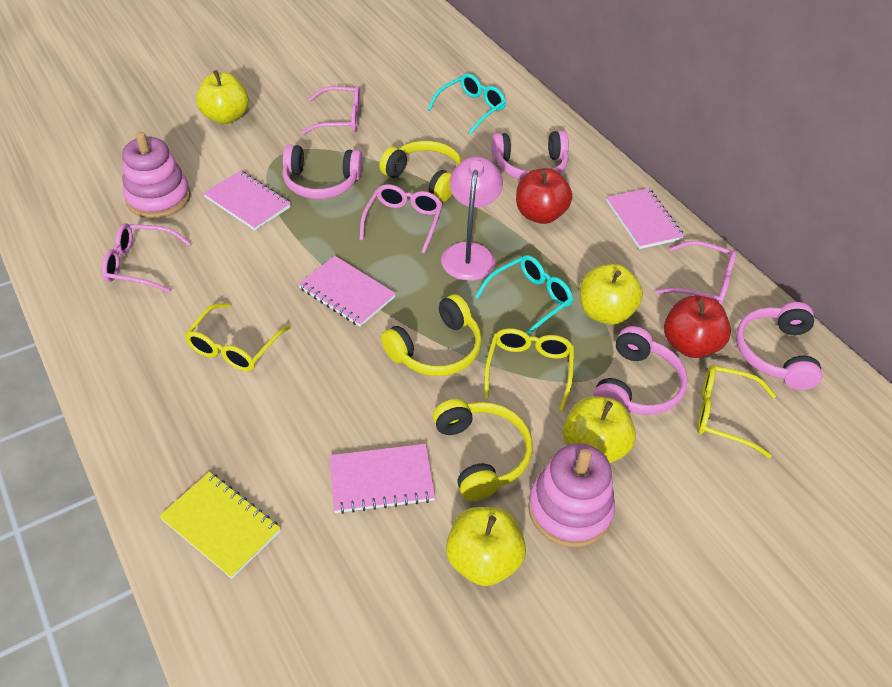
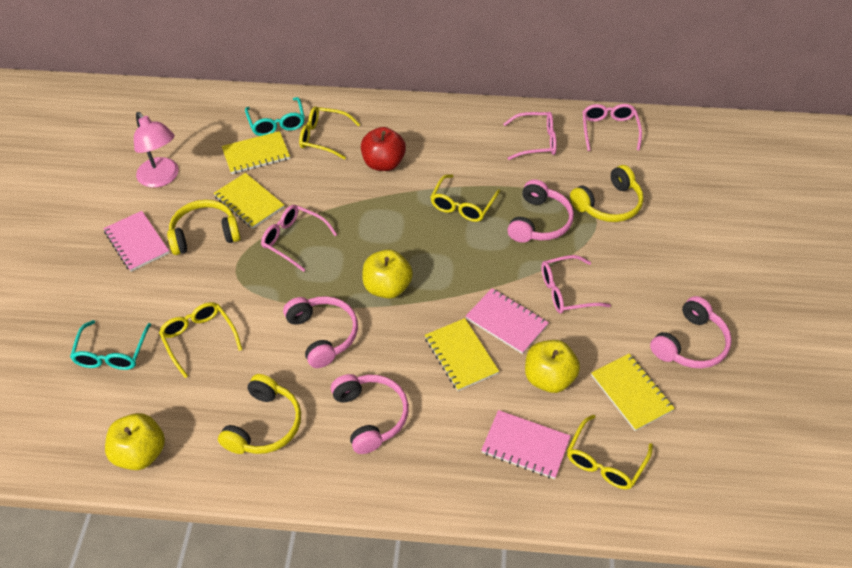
pink notebook: 4 -> 3
pink stacking toy: 2 -> 0
red apple: 2 -> 1
yellow apple: 4 -> 3
yellow glasses: 3 -> 4
yellow notebook: 1 -> 4

